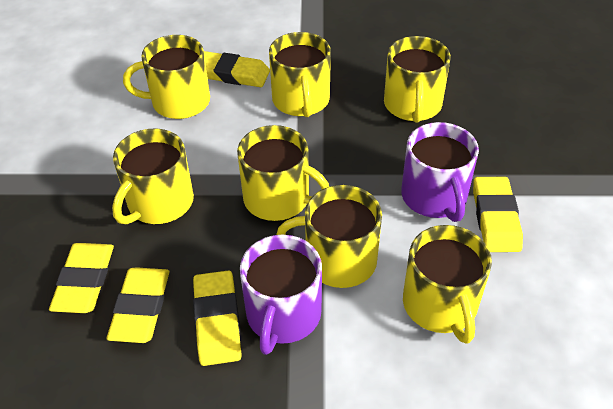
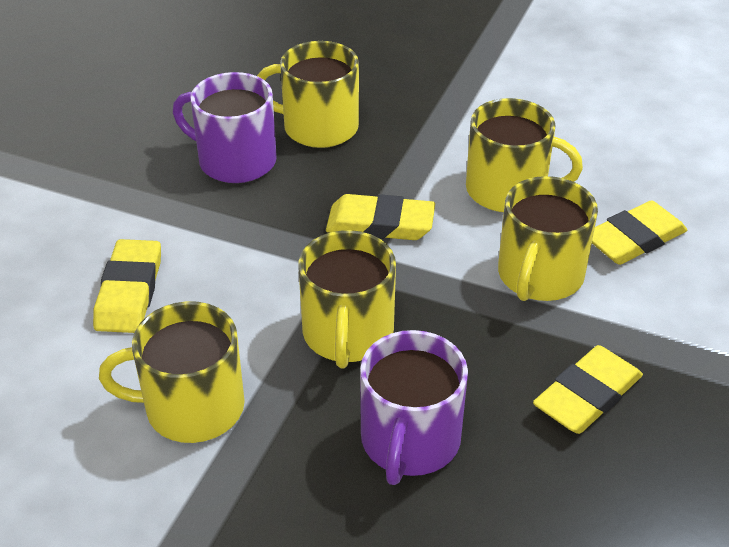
yellow eraser: 5 -> 4
yellow mug: 7 -> 5

